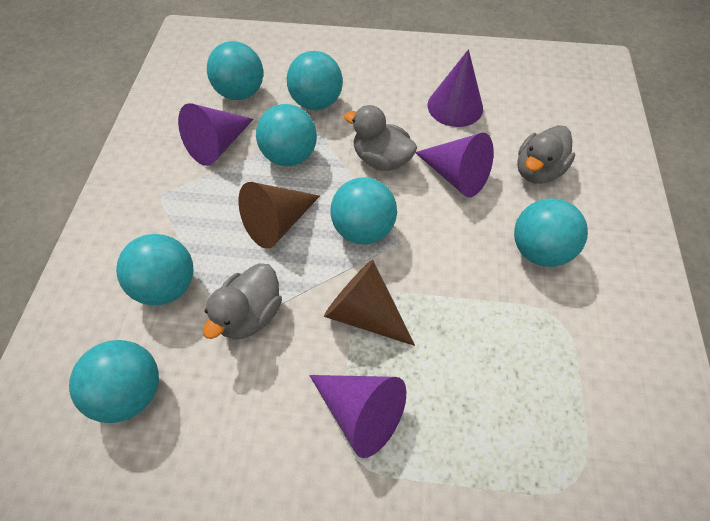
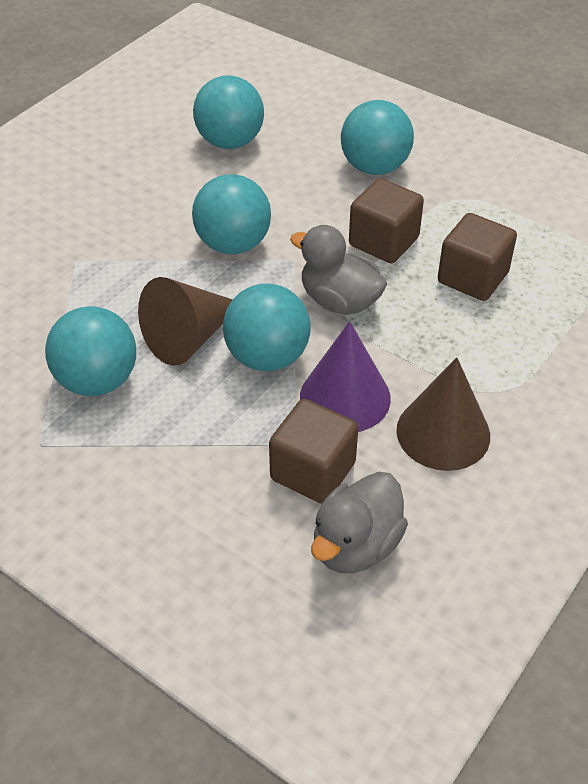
brown cube: 0 -> 3
grey duck: 3 -> 2
purple cone: 4 -> 1
turquoise ball: 7 -> 5

